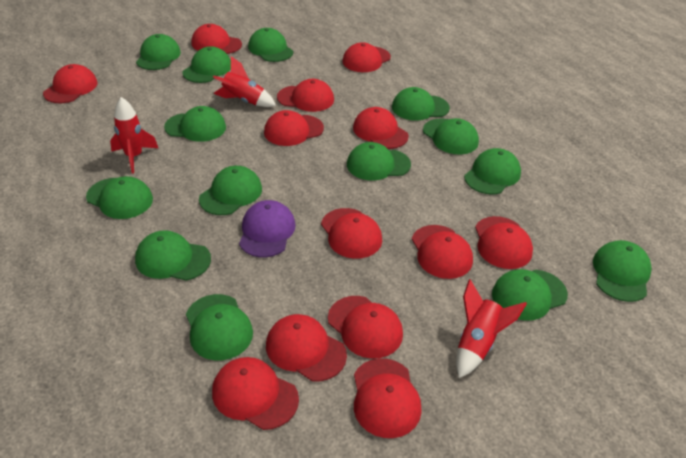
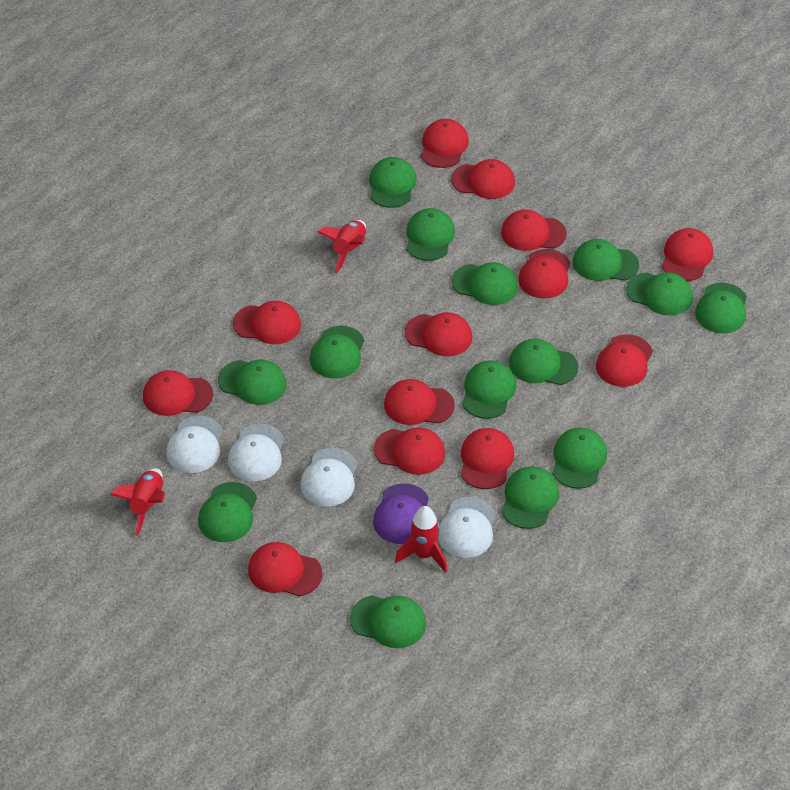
white cap: 0 -> 4

